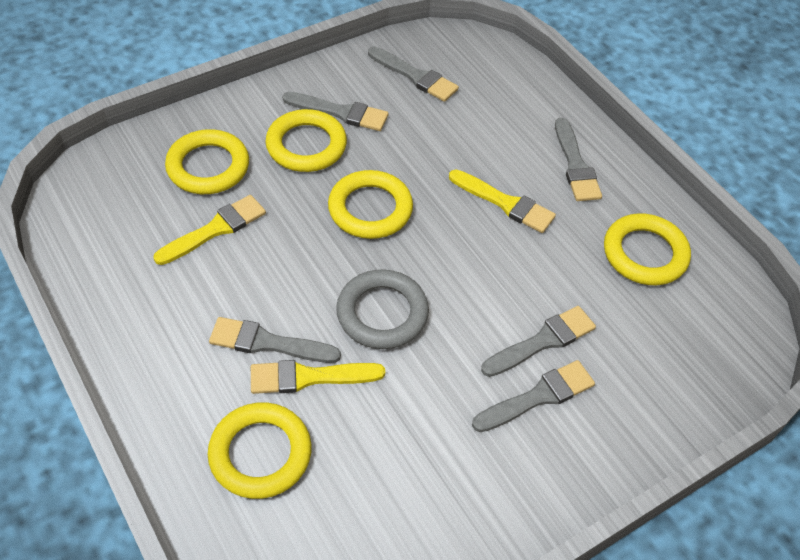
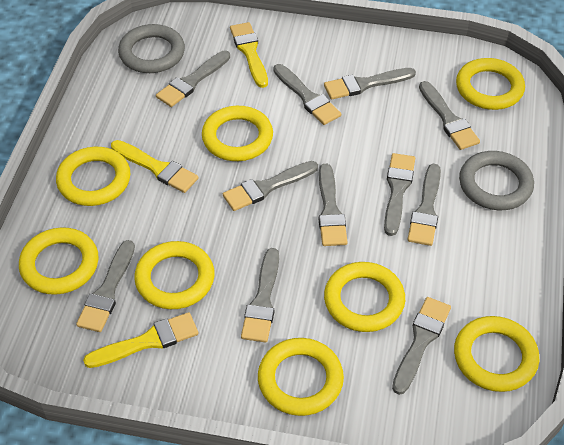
grey brush: 6 -> 11
grey ring: 1 -> 2
yellow ring: 5 -> 8

